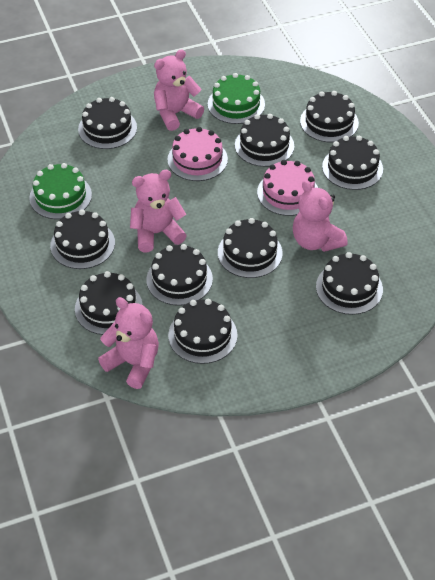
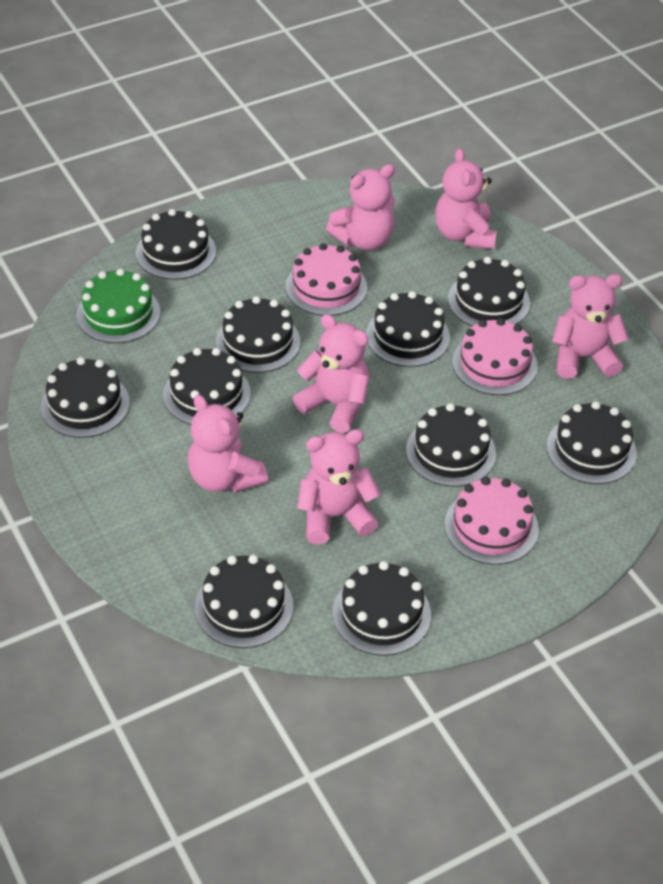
green cake: 2 -> 1
pink cake: 2 -> 3
pink teddy bear: 4 -> 6

